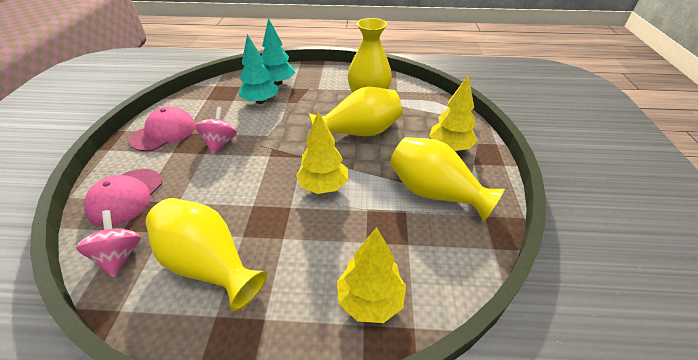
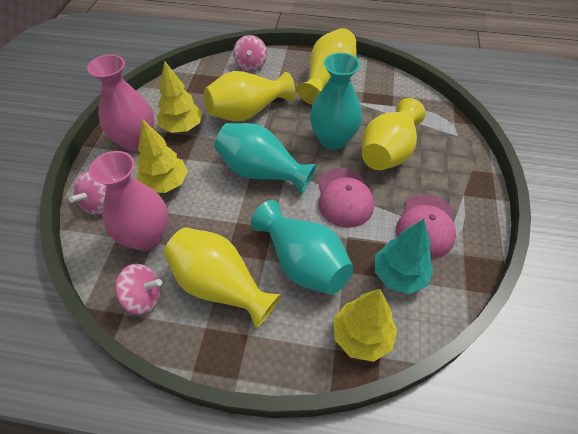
pink spinning top: 2 -> 3
pink vase: 0 -> 2
turquoise tree: 2 -> 1
turquoise vase: 0 -> 3

